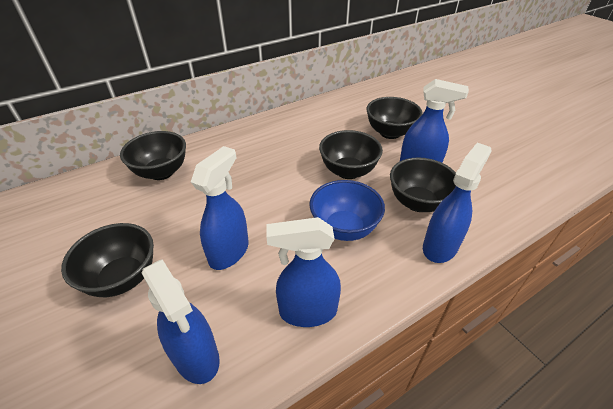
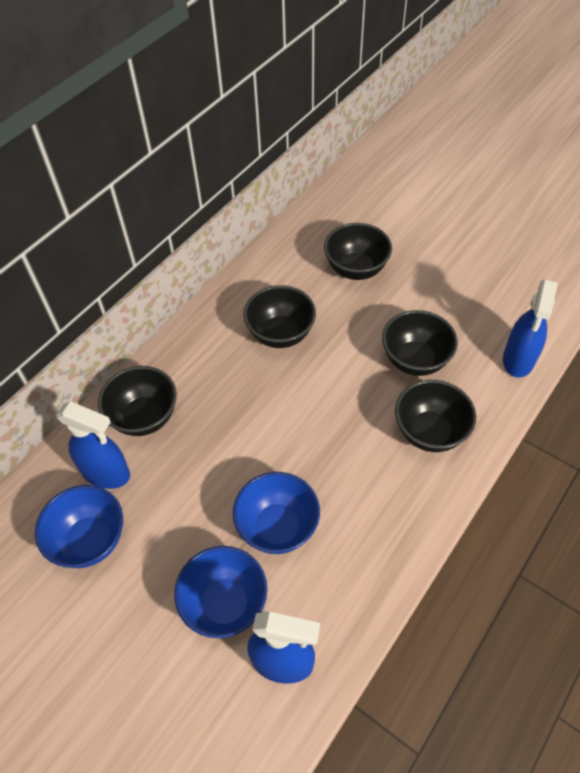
blue bowl: 1 -> 3
blue spray bottle: 5 -> 3

